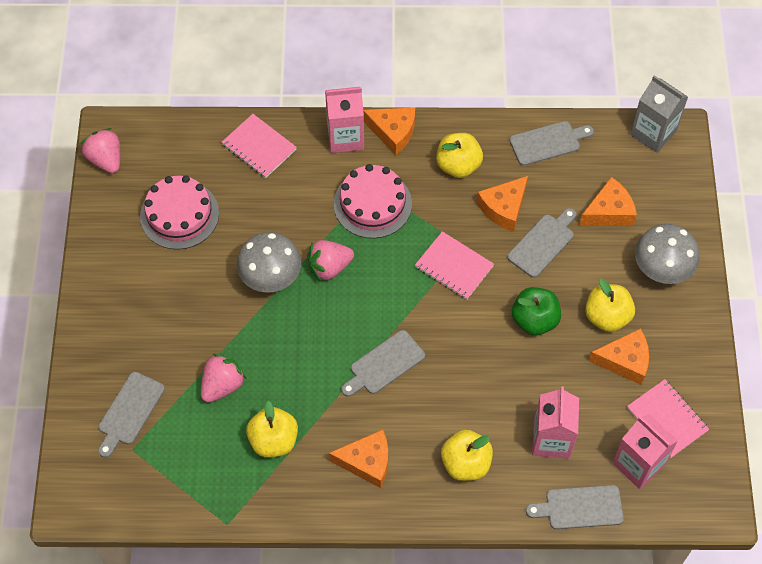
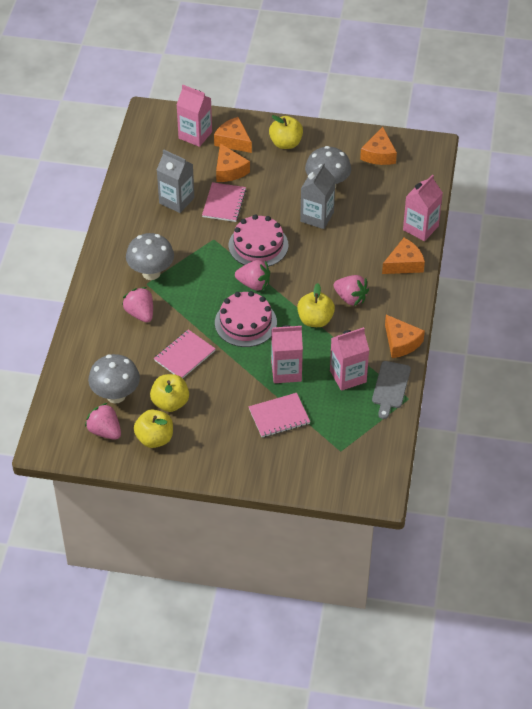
green apple: 1 -> 0
grey carton: 1 -> 2
grey cutting board: 5 -> 1
grey mushroom: 2 -> 3
pink carton: 3 -> 4
pink strawberry: 3 -> 4

